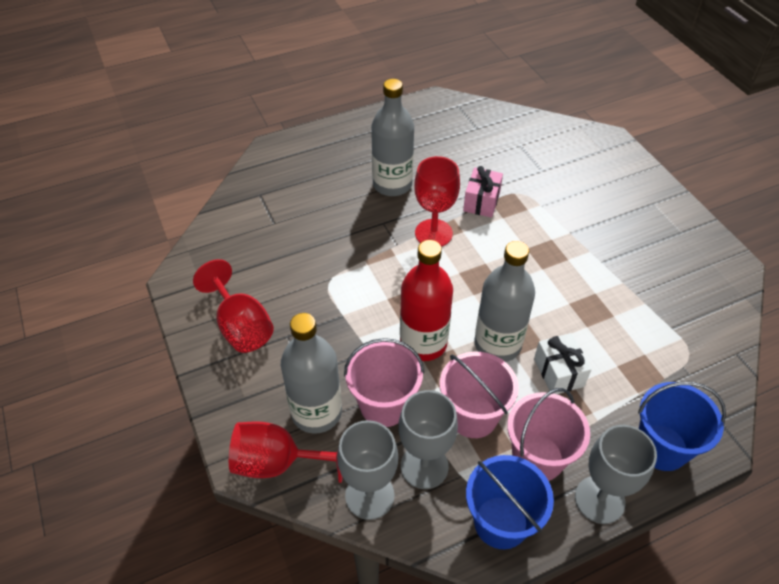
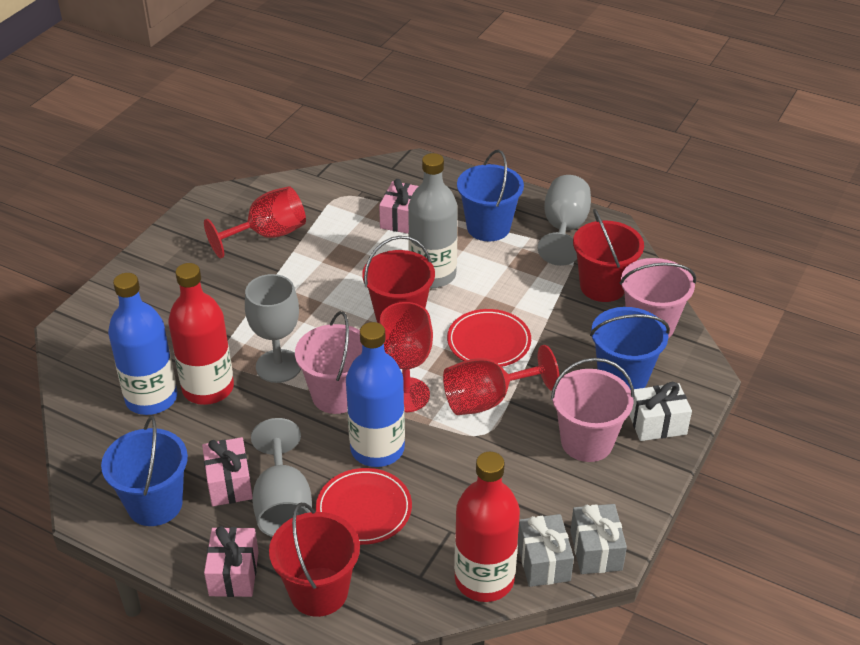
blue bottle: 0 -> 2
blue bucket: 2 -> 3
grey bottle: 3 -> 1
grey gift: 0 -> 2
pink gift: 1 -> 3
red bottle: 1 -> 2
red bucket: 0 -> 3
red plate: 0 -> 2

